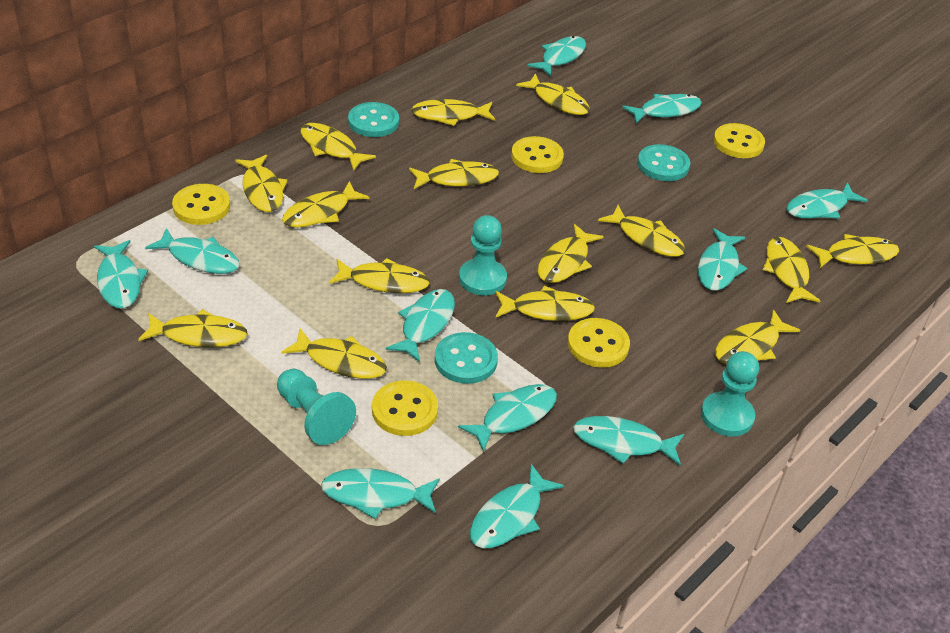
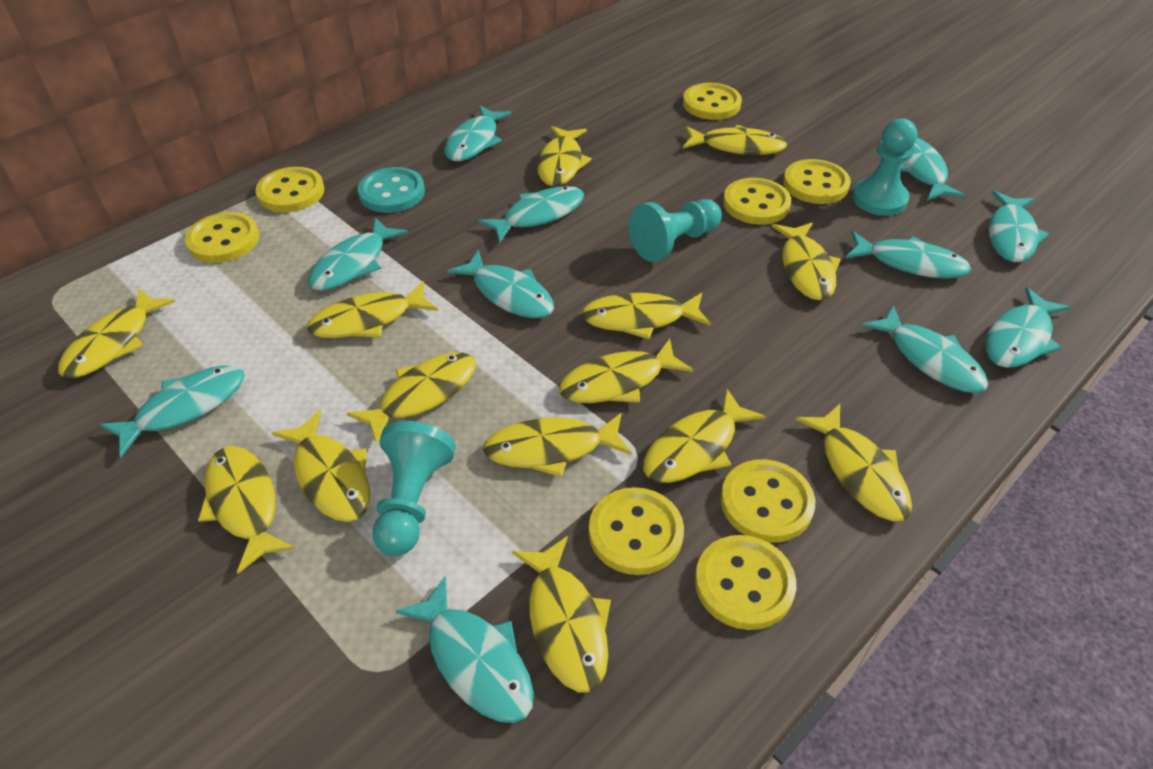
turquoise button: 3 -> 1
yellow button: 5 -> 8
yellow fish: 15 -> 14

